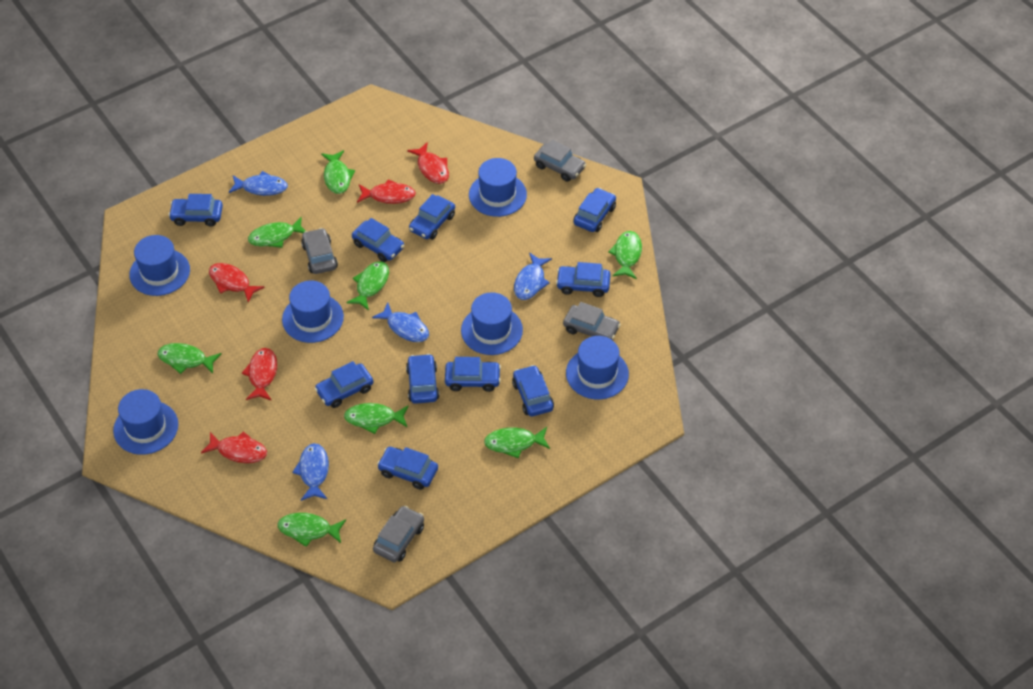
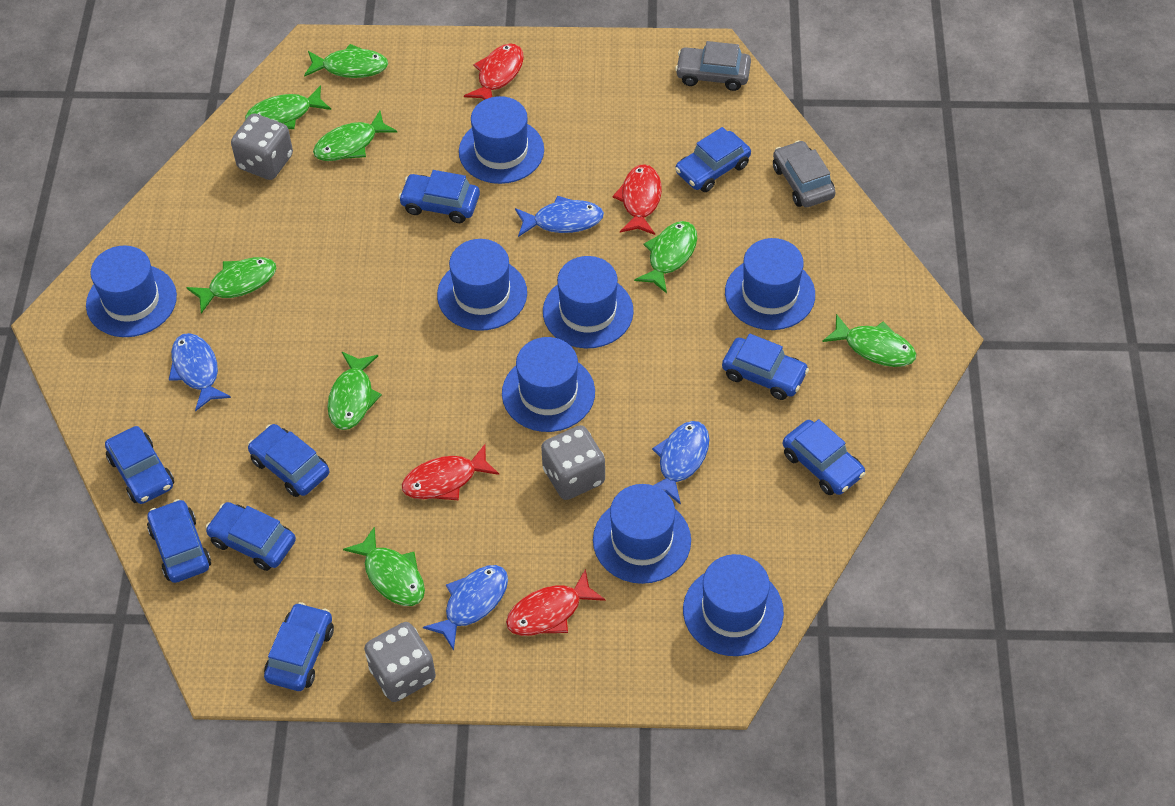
blue car: 10 -> 9
blue hat: 6 -> 8
grey car: 4 -> 2
grey dice: 0 -> 3
red fish: 5 -> 4

